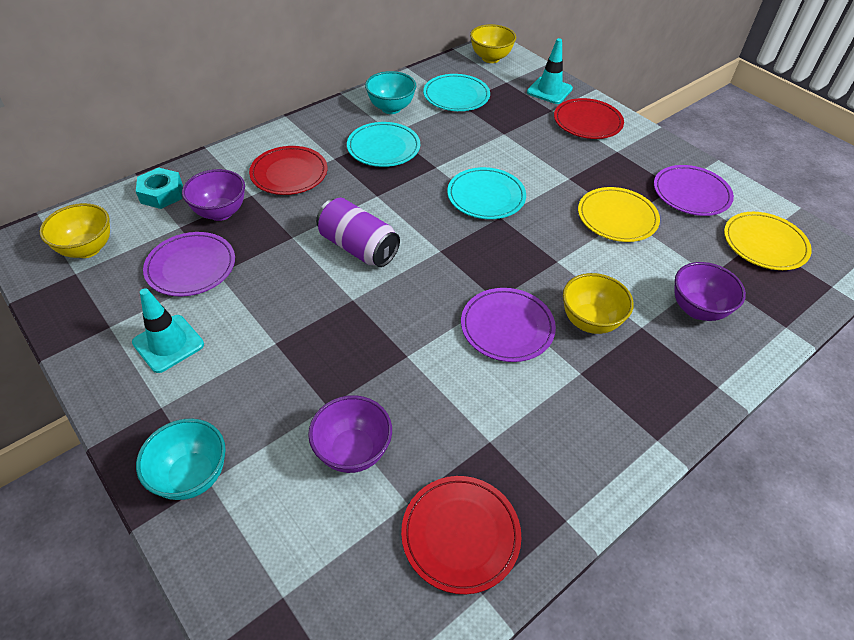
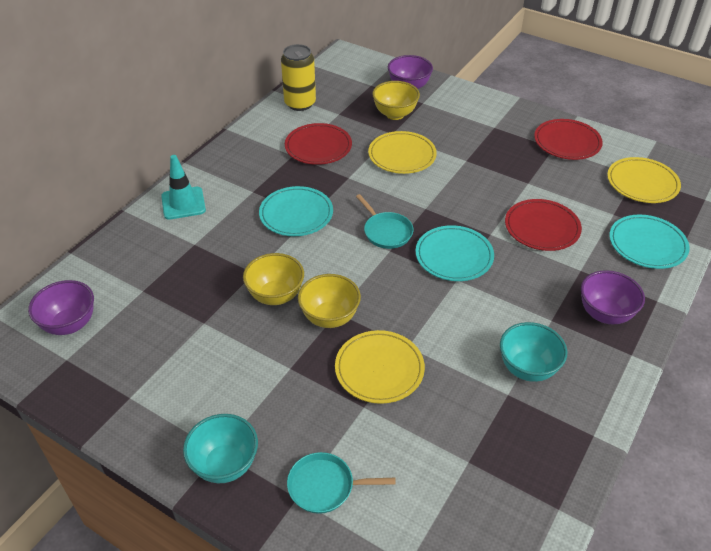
purple can: 1 -> 0
purple plate: 3 -> 0
turquoise nut: 1 -> 0
turquoise pan: 0 -> 2
turquoise traffic cone: 2 -> 1
yellow can: 0 -> 1
yellow plate: 2 -> 3

